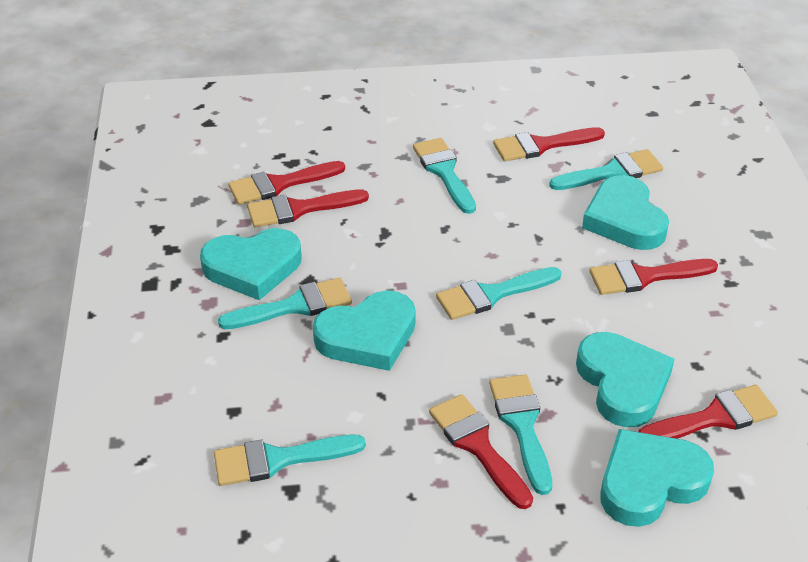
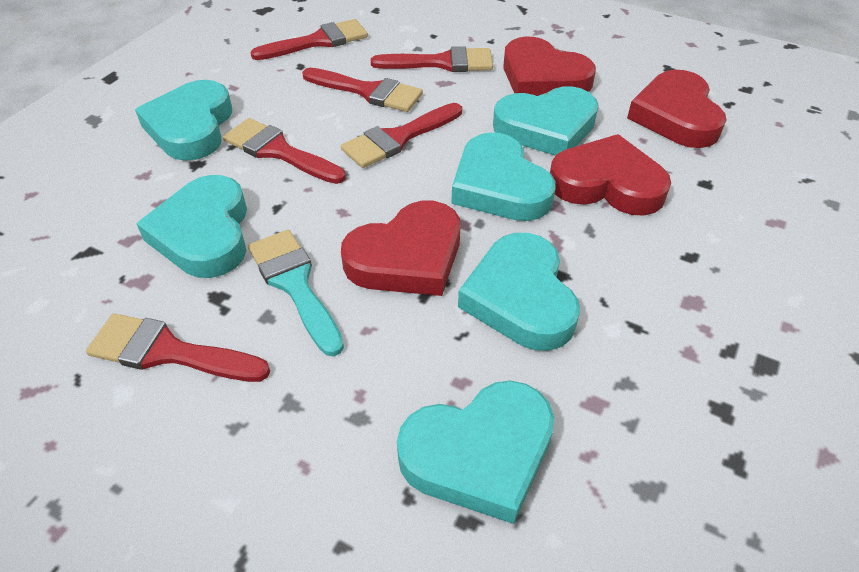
red heart: 0 -> 4
turquoise brush: 6 -> 1
turquoise heart: 5 -> 6

